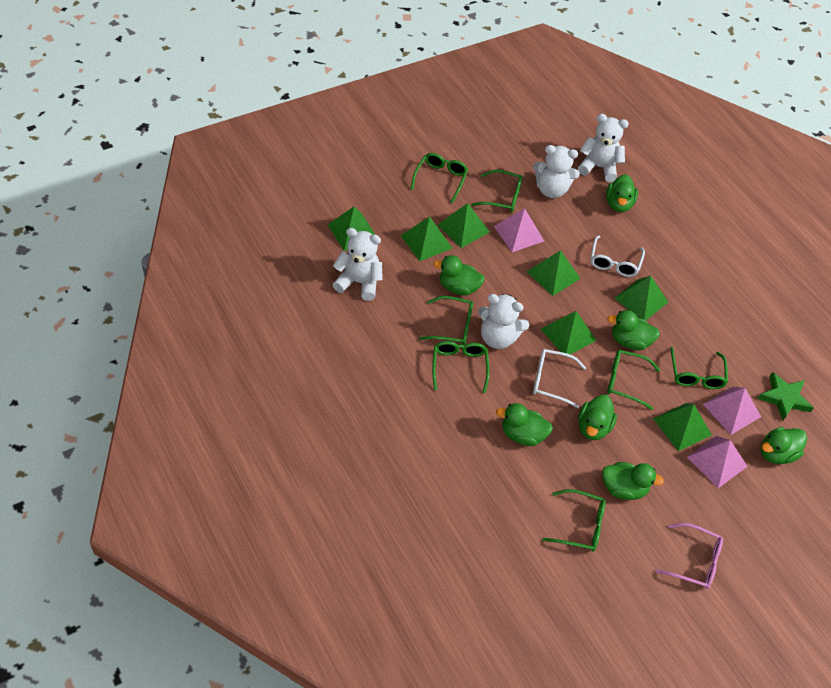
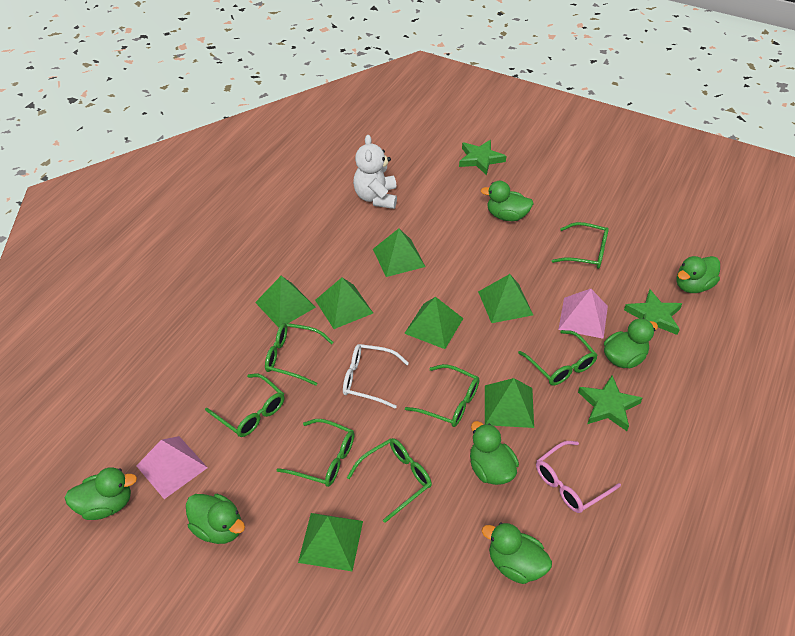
green star: 1 -> 3
pink pyramid: 3 -> 2
white glasses: 2 -> 1
white teddy bear: 4 -> 1

